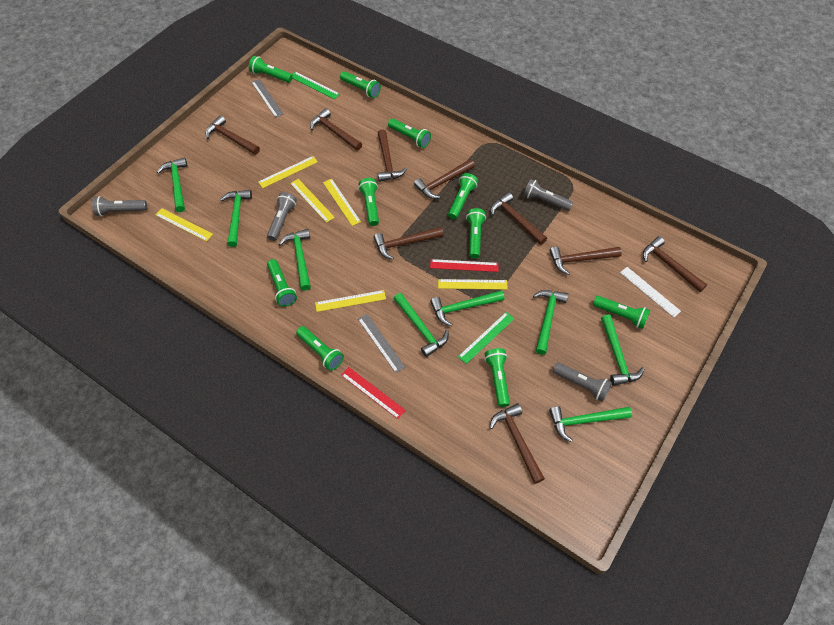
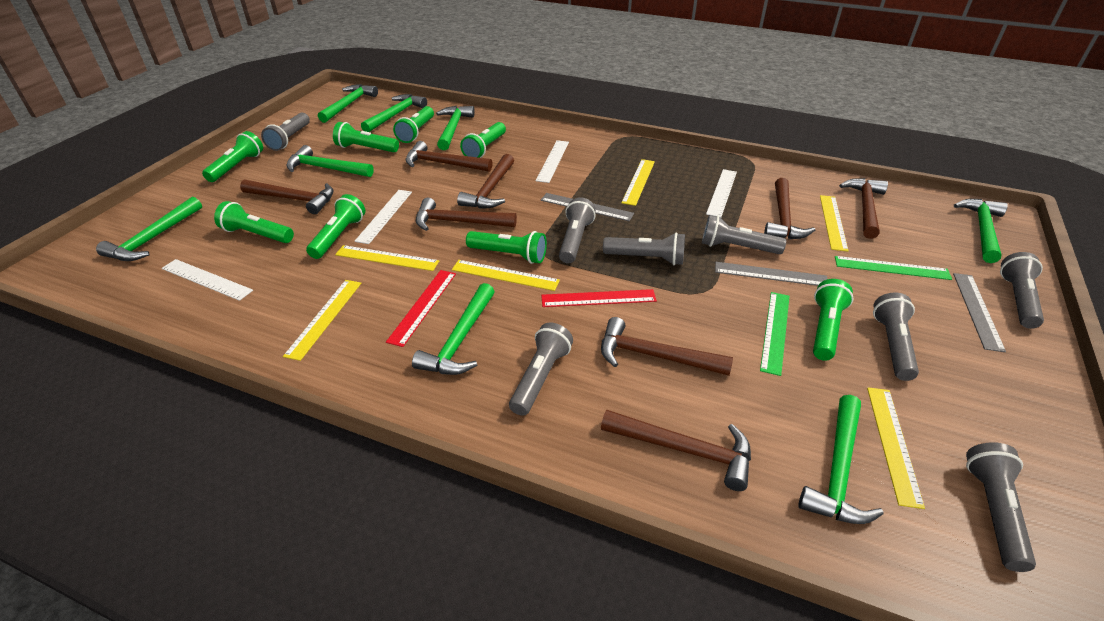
brown hammer: 9 -> 8
green flashlight: 10 -> 8
grey flashlight: 4 -> 8
grey ruler: 2 -> 3
white ruler: 1 -> 4

